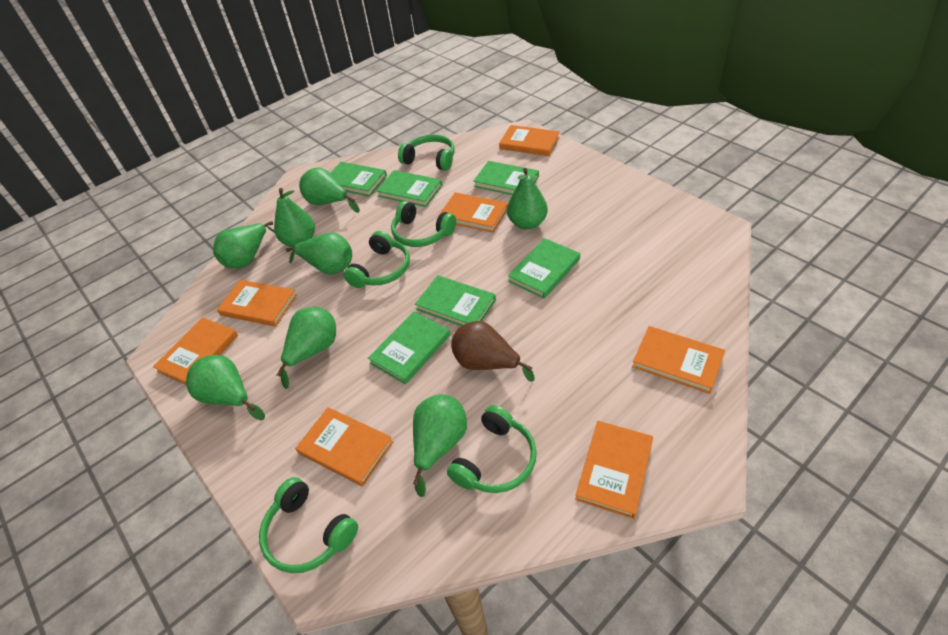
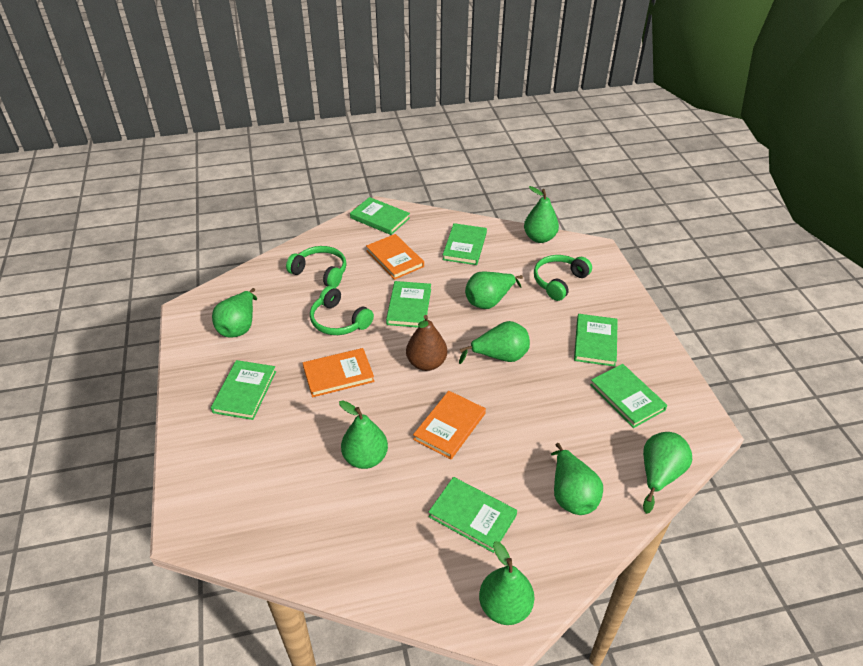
green book: 6 -> 7
green headphones: 5 -> 3
orange book: 7 -> 3

